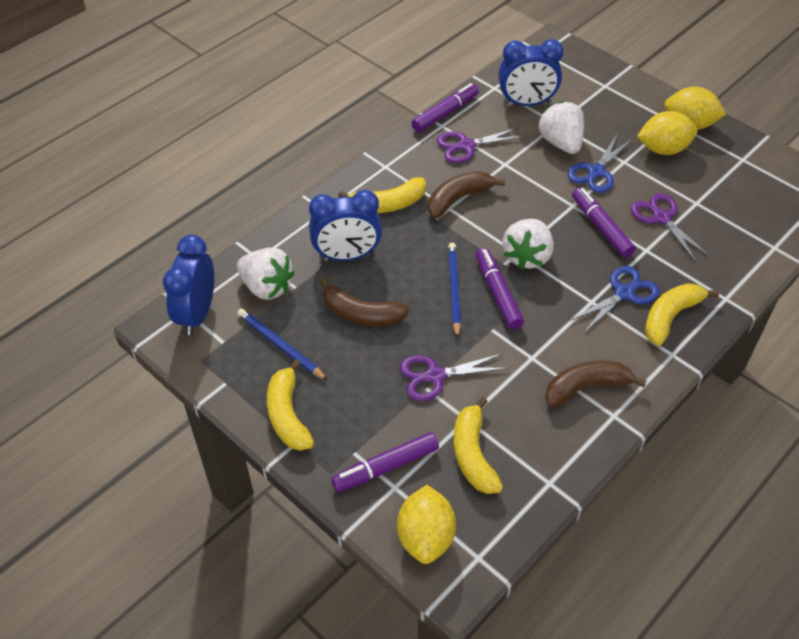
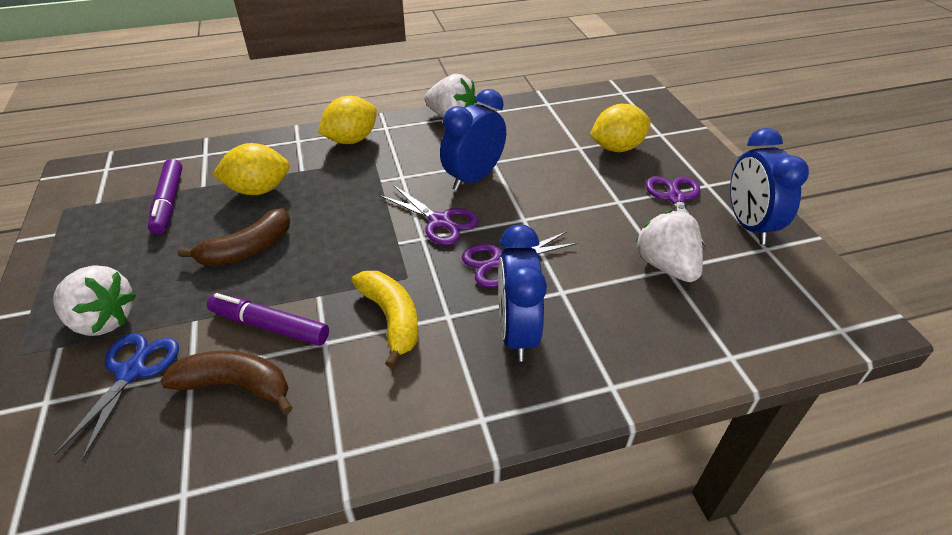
blue pencil: 2 -> 0
blue scissors: 2 -> 1
brown banana: 3 -> 2
purple marker: 4 -> 2
yellow banana: 4 -> 1

